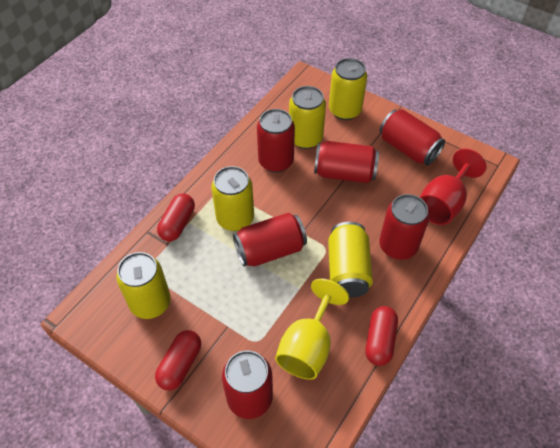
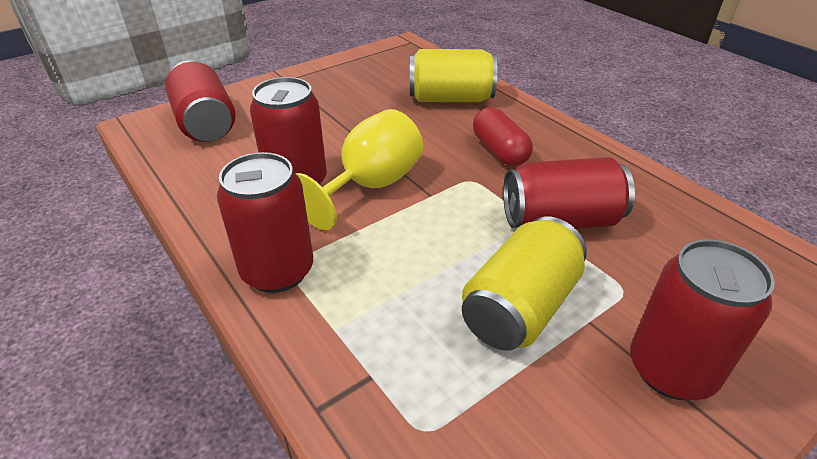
red can: 6 -> 5
red capsule: 3 -> 1
red goblet: 1 -> 0
yellow can: 5 -> 2

